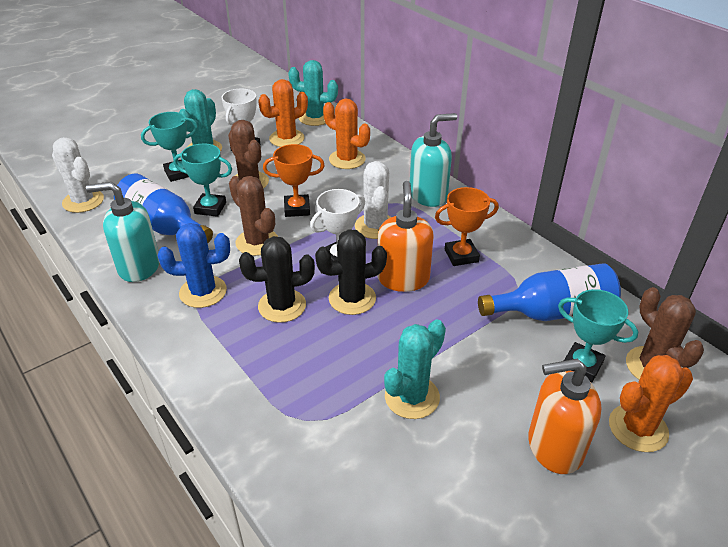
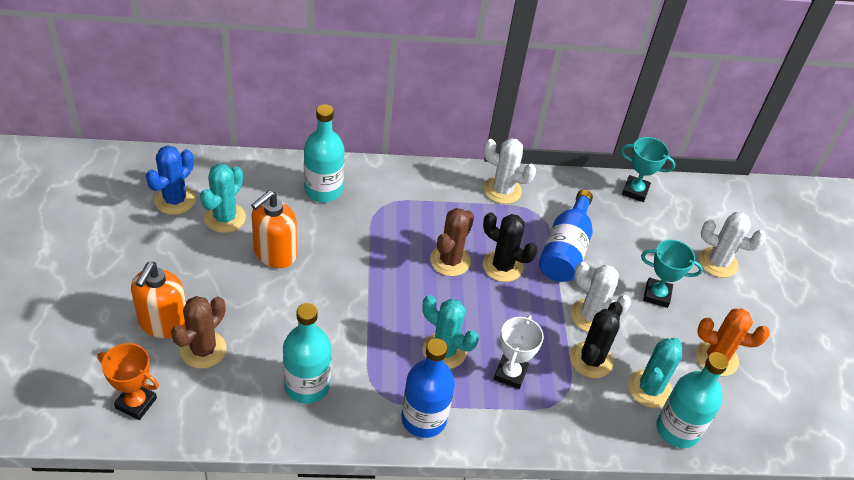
brown cactus: 3 -> 2
orange cactus: 3 -> 1
orange trophy: 2 -> 1
turquoise bottle: 0 -> 3
turquoise soap dispenser: 2 -> 0
turquoise trophy: 3 -> 2
white cactus: 2 -> 3
white trophy: 2 -> 1

